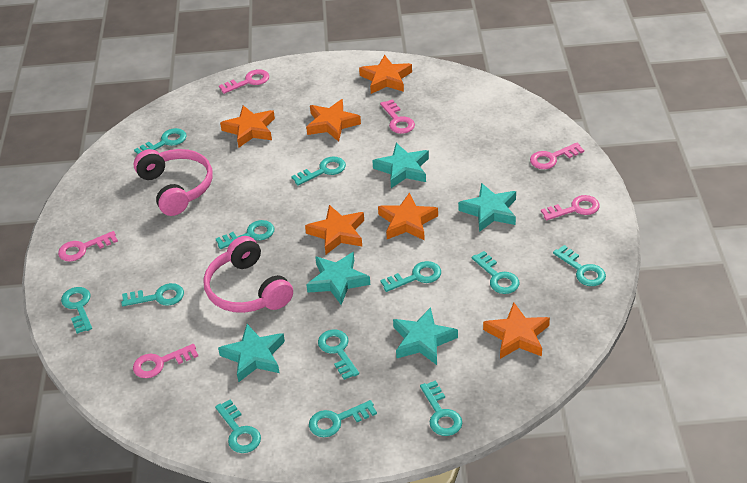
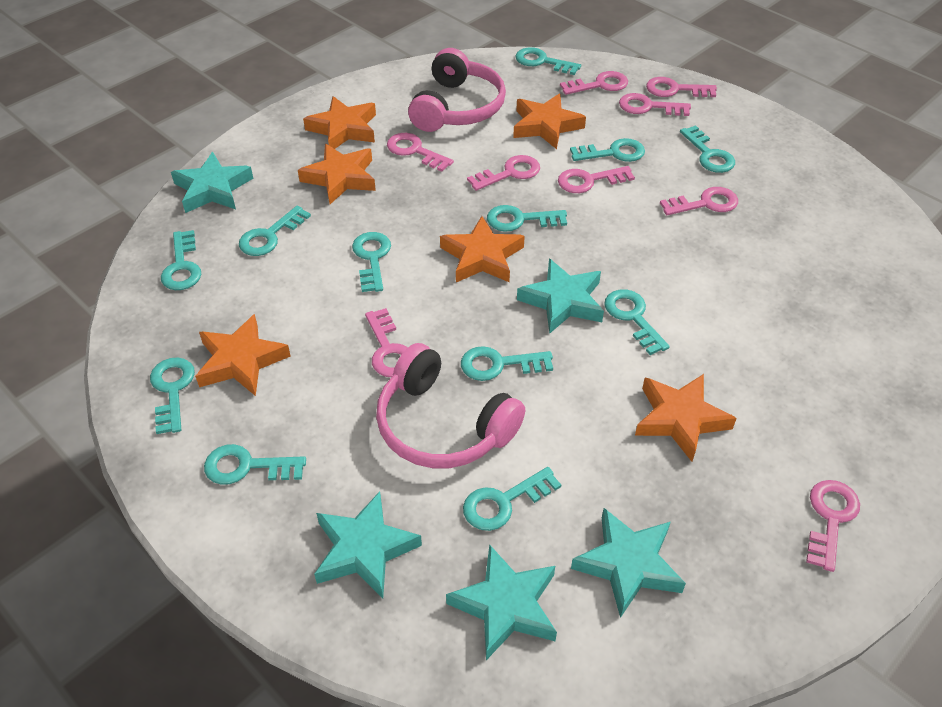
pink key: 6 -> 9

